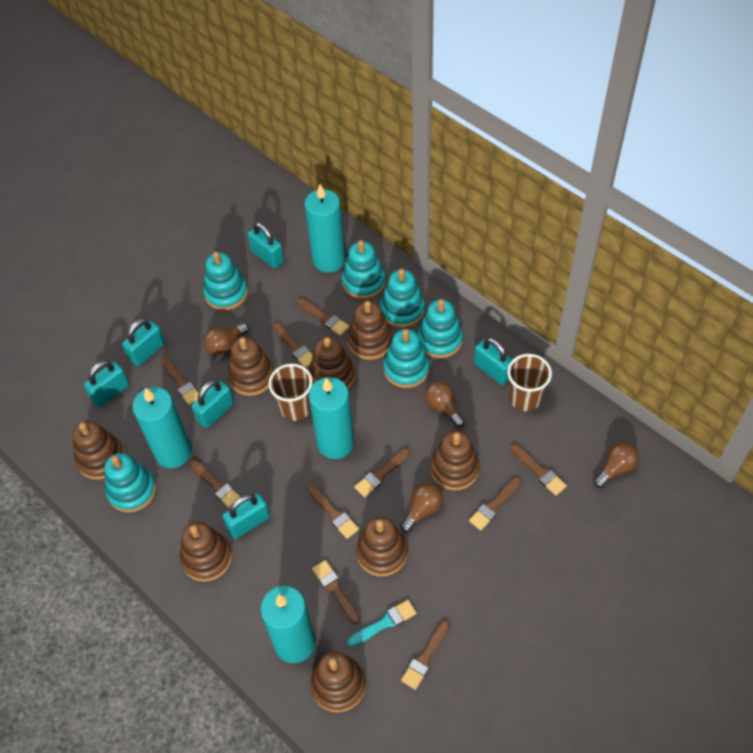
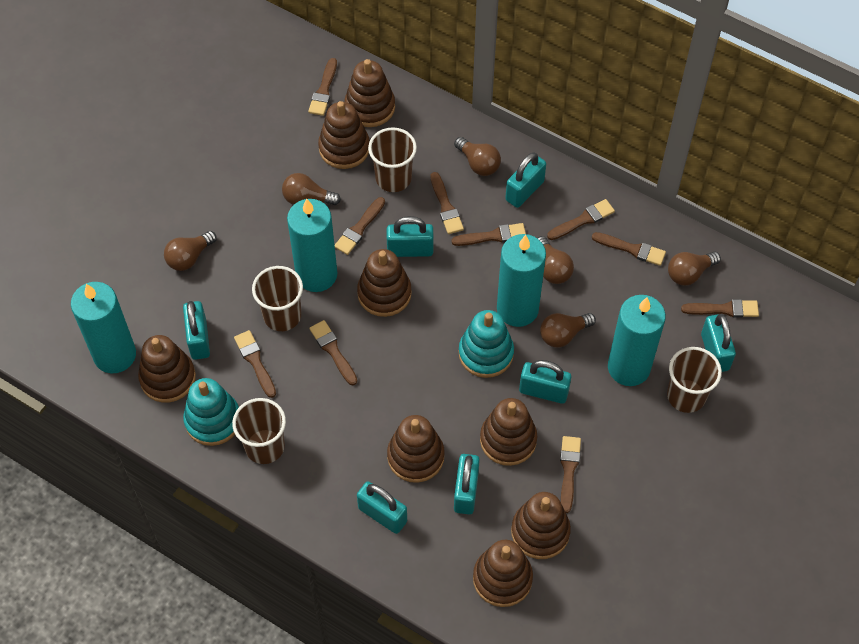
brown cup: 2 -> 4
brown light bulb: 4 -> 6
turquoise brush: 1 -> 0
turquoise padlock: 6 -> 7
turquoise stacking toy: 6 -> 2

